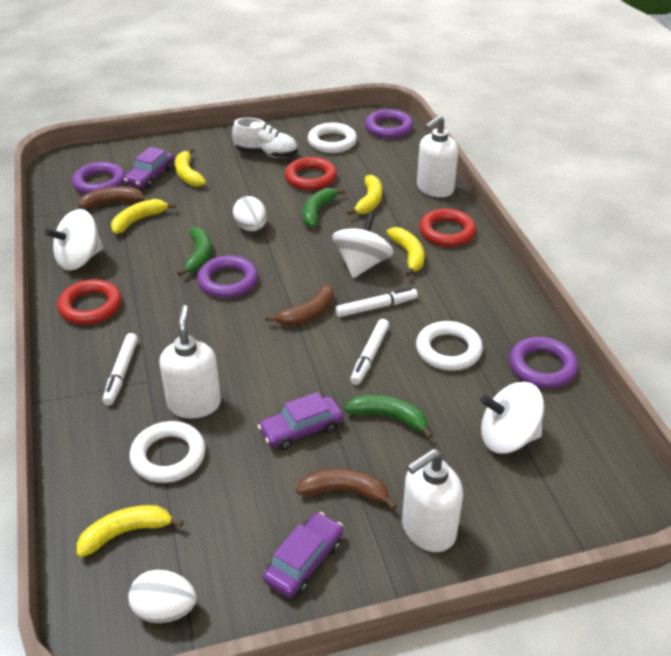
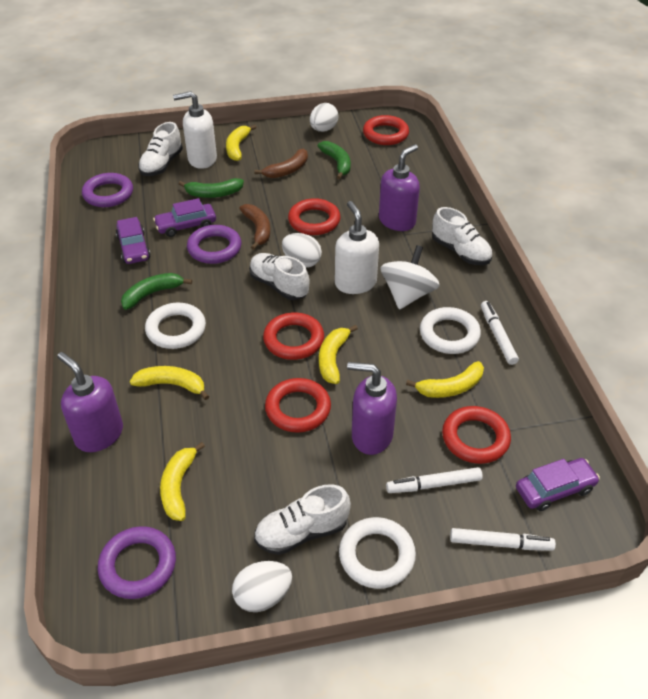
brown banana: 3 -> 2
purple ring: 4 -> 3
purple soap dispenser: 0 -> 3
red ring: 3 -> 5
white egg: 2 -> 3
white shoe: 1 -> 4
white soap dispenser: 3 -> 2
white spinning top: 3 -> 1

